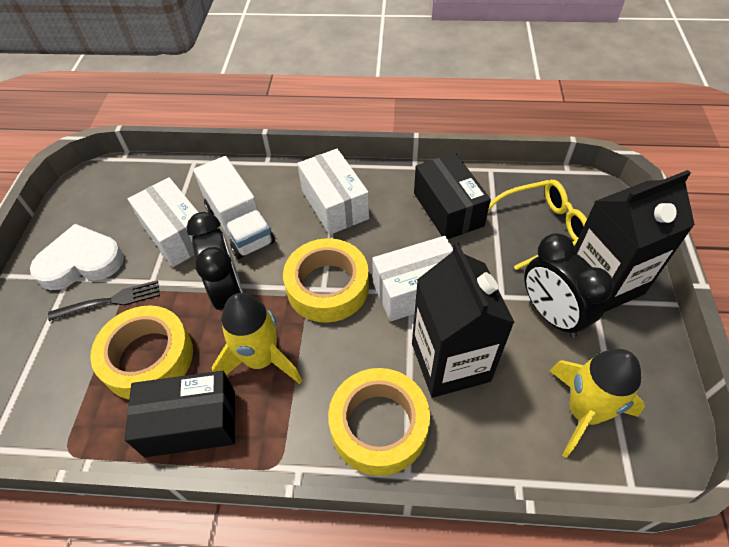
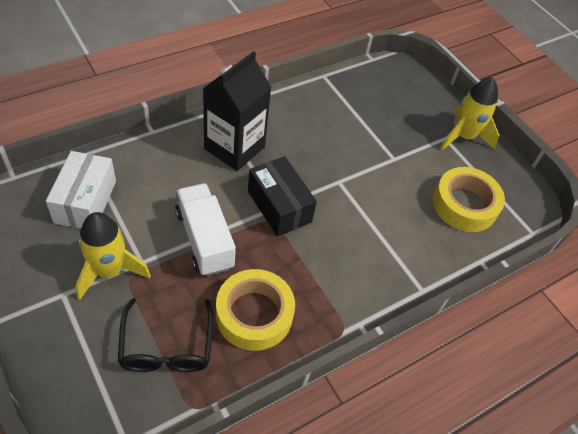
black box: 2 -> 1
black carton: 2 -> 1
black clock: 2 -> 0
black fork: 1 -> 0
black glasses: 0 -> 1
white box: 3 -> 1
white heart: 1 -> 0
yellow glasses: 1 -> 0
yellow tape: 3 -> 2

